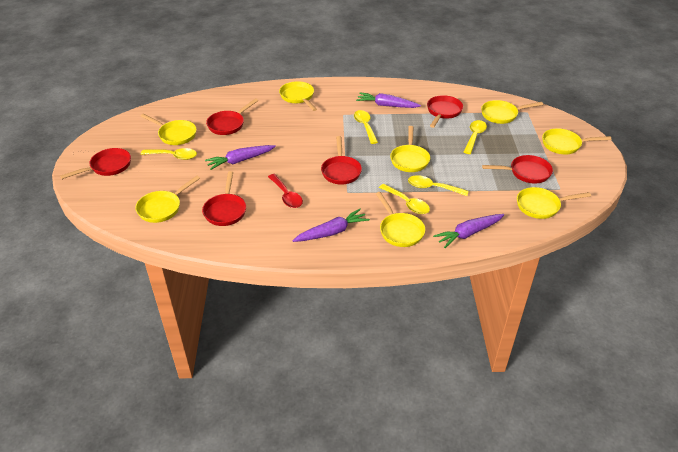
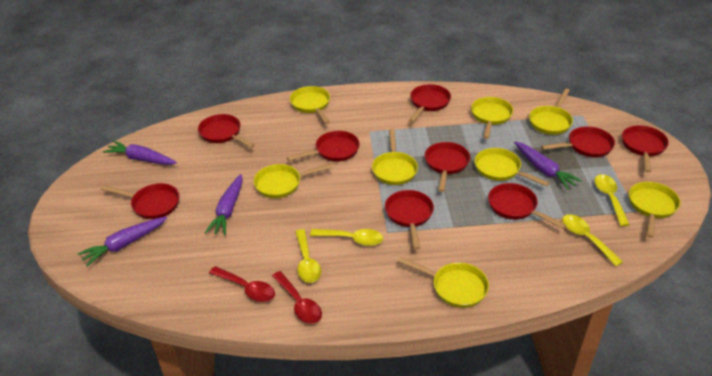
red pan: 6 -> 9
red spoon: 1 -> 2
yellow spoon: 5 -> 4

